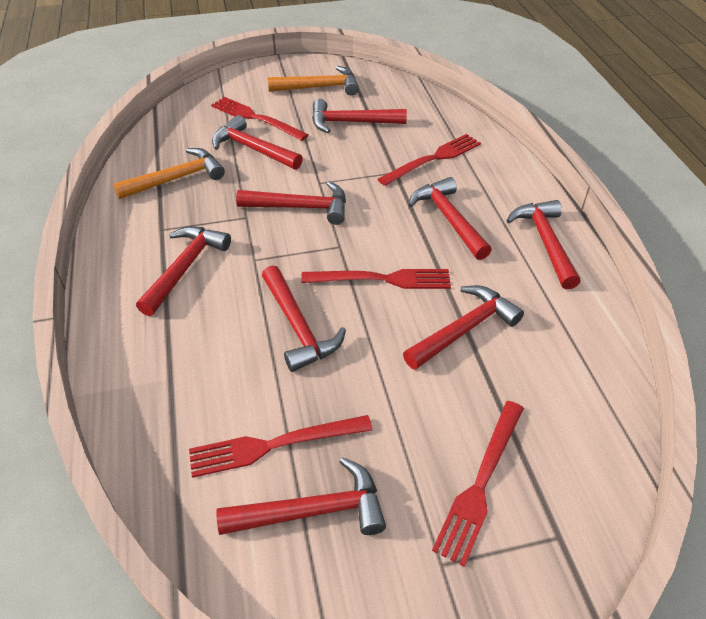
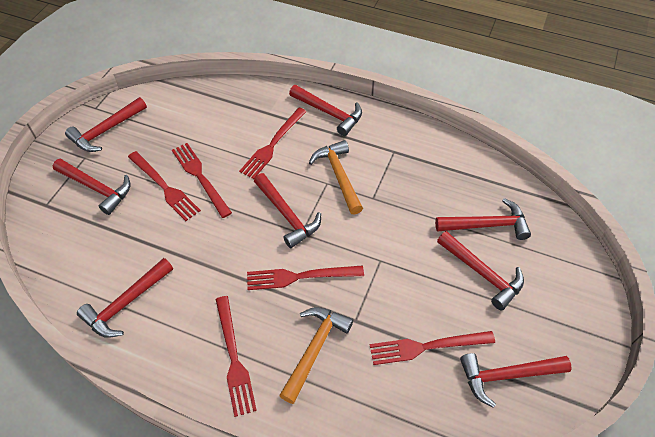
red fork: 5 -> 6
red hammer: 9 -> 8

